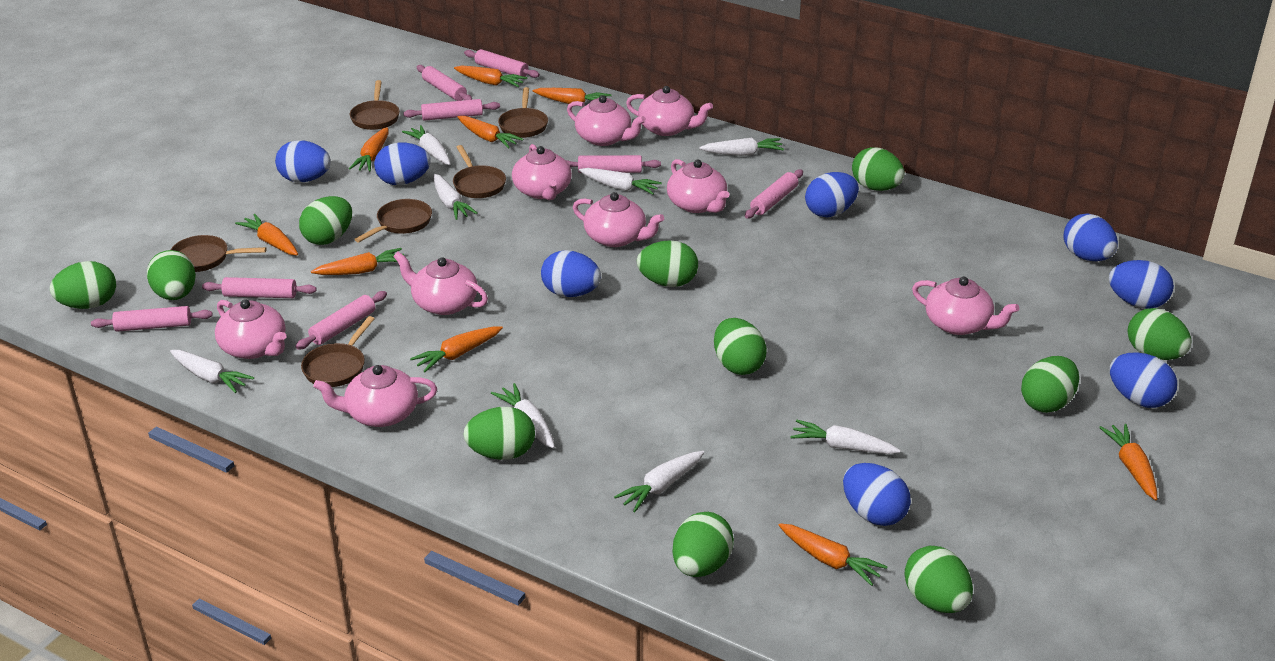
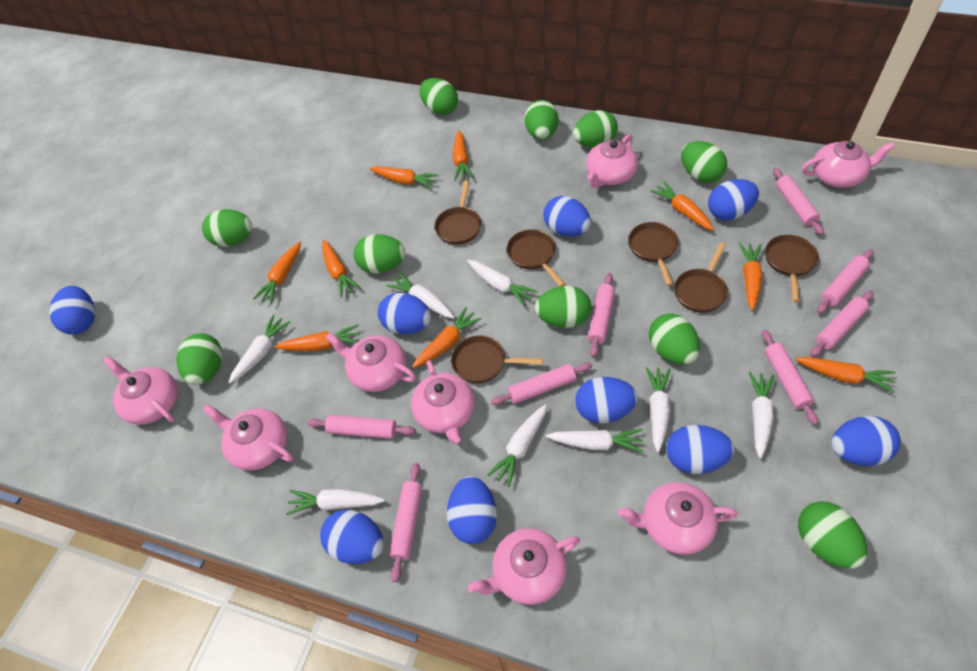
blue egg: 8 -> 9
green egg: 11 -> 10
pink teapot: 9 -> 8

